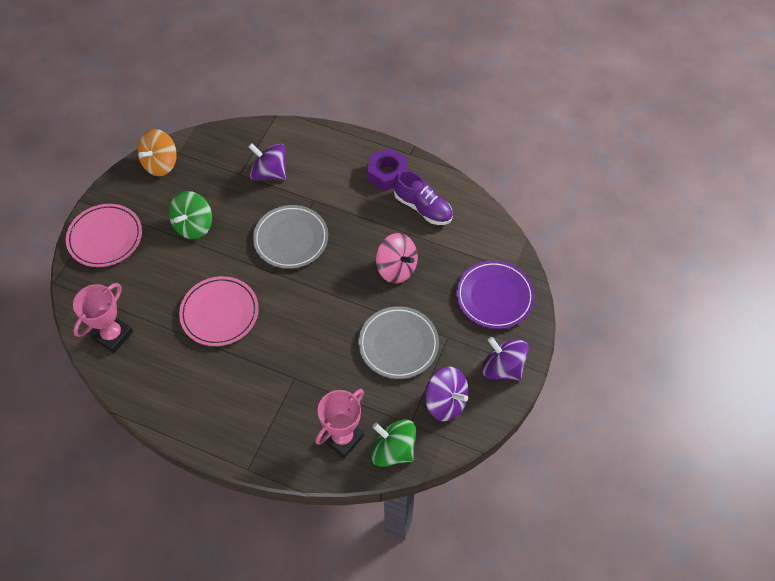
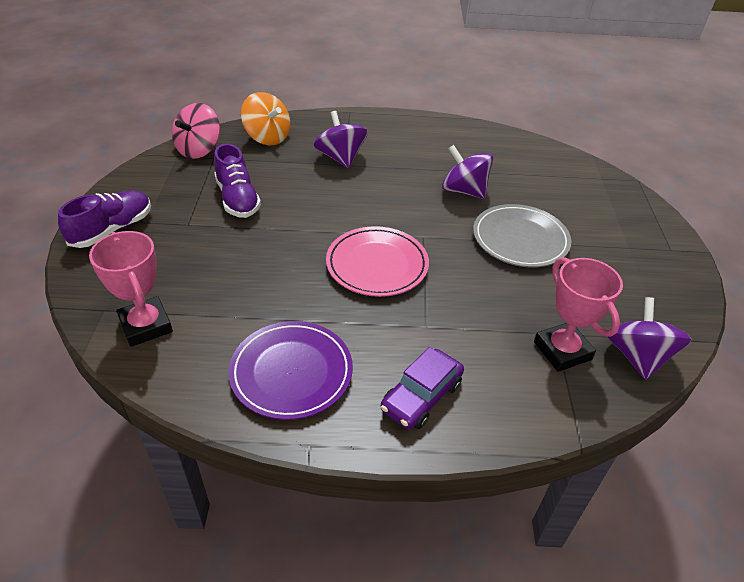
green spinning top: 2 -> 0
grey plate: 2 -> 1
pink plate: 2 -> 1
purple car: 0 -> 1
purple nut: 1 -> 0
purple shoe: 1 -> 2

